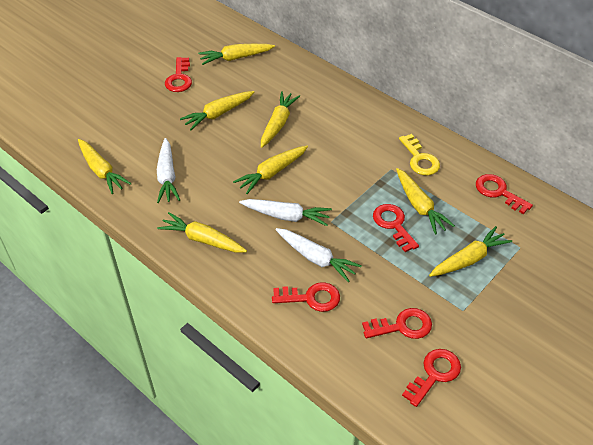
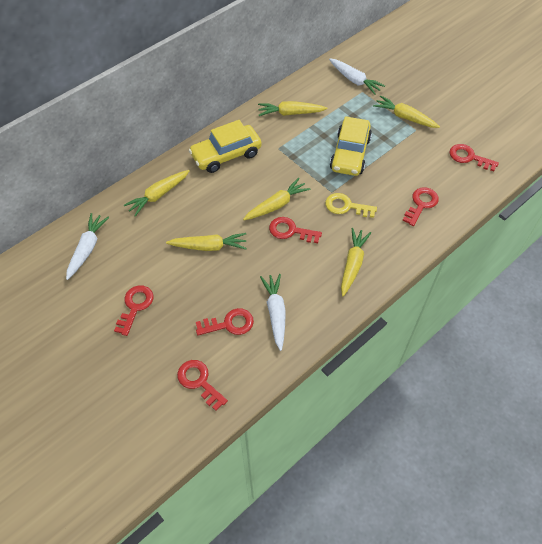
yellow car: 0 -> 2
yellow carrot: 8 -> 6

